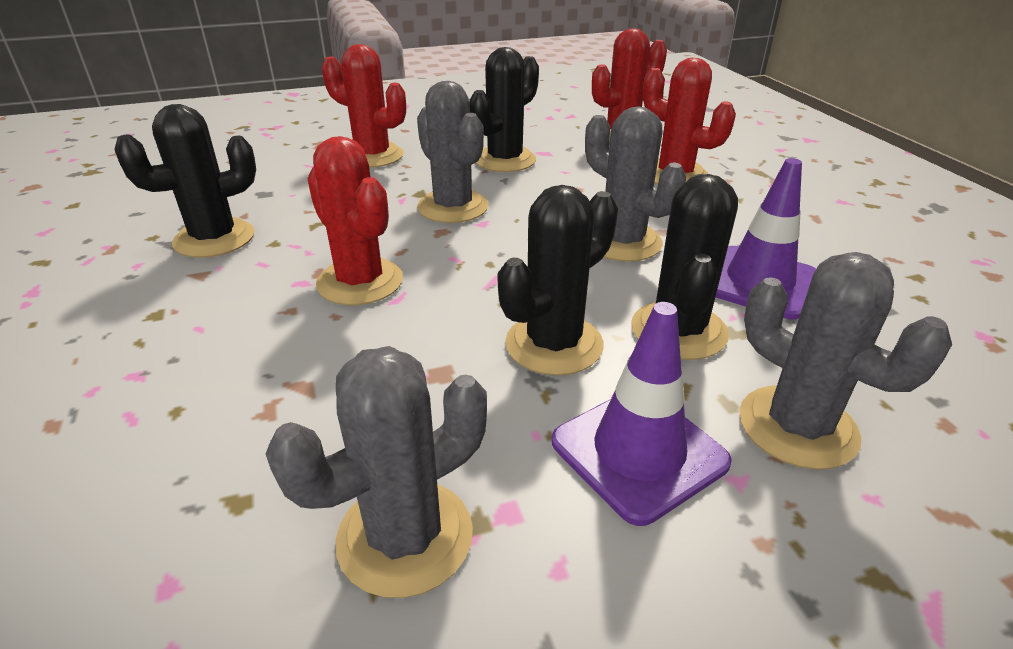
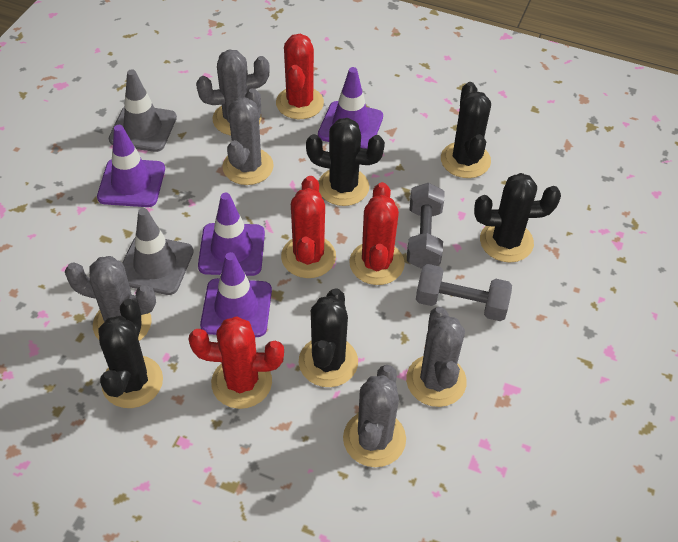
black cactus: 4 -> 5
grey cactus: 4 -> 5
grey dumbbell: 0 -> 2
grey traffic cone: 0 -> 2
purple traffic cone: 2 -> 4

